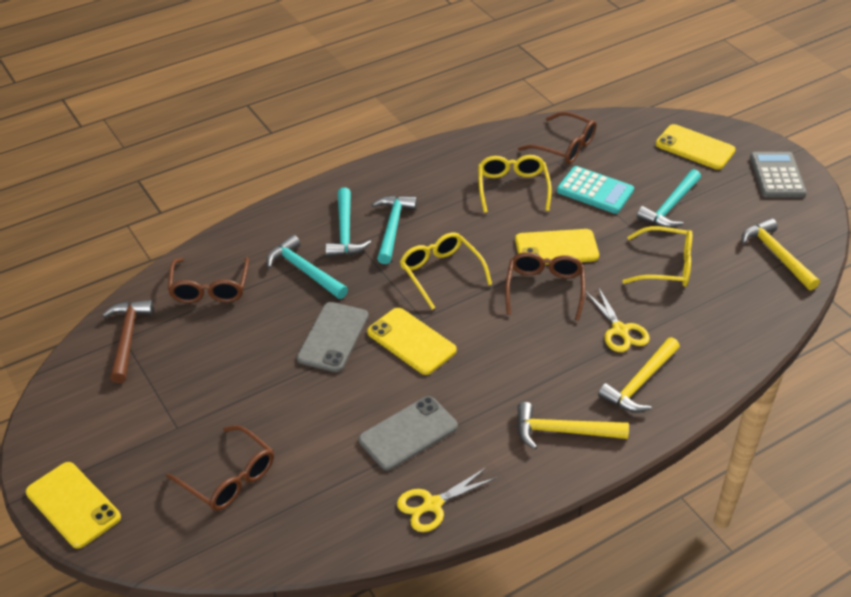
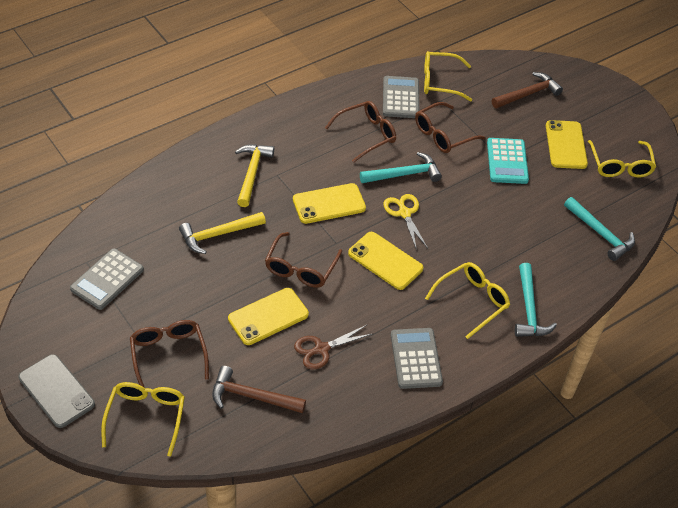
brown hammer: 1 -> 2
brown scissors: 0 -> 1
grey calculator: 1 -> 3
grey phone: 2 -> 1
turquoise hammer: 4 -> 3
yellow glasses: 3 -> 4
yellow hammer: 3 -> 2
yellow scissors: 2 -> 1

